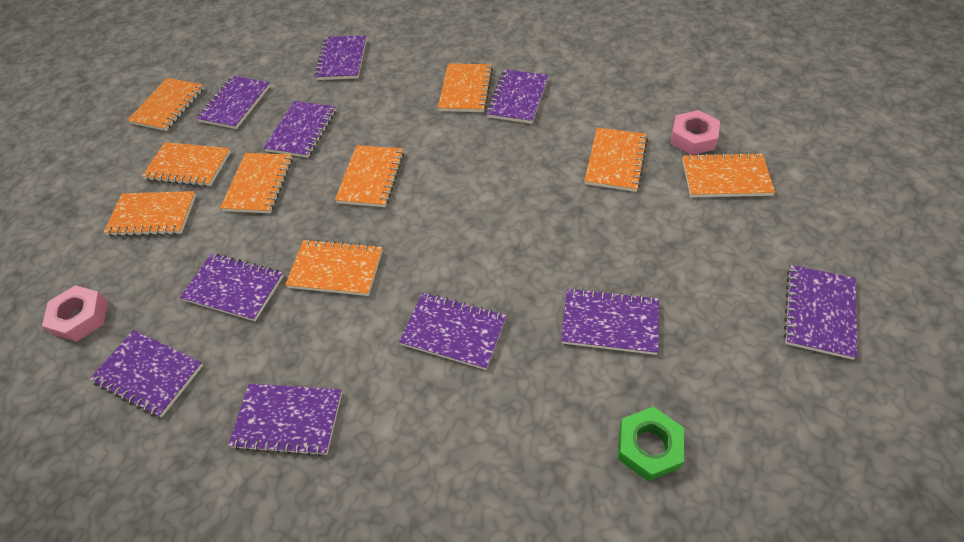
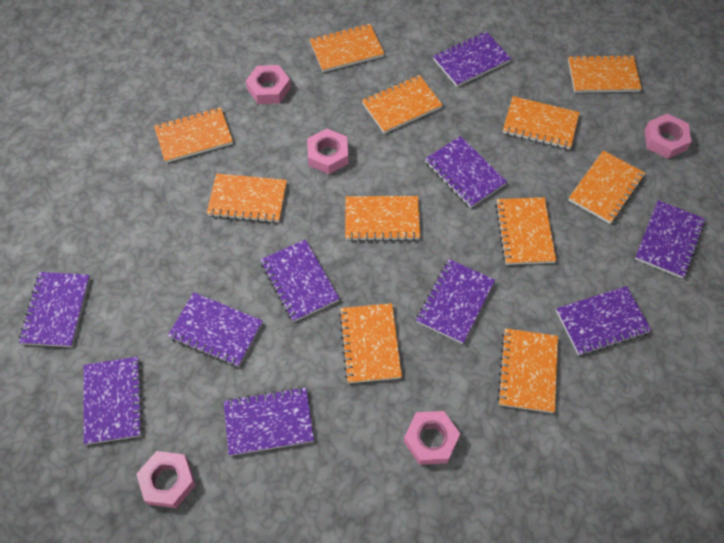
green nut: 1 -> 0
orange notebook: 9 -> 11
pink nut: 2 -> 5

